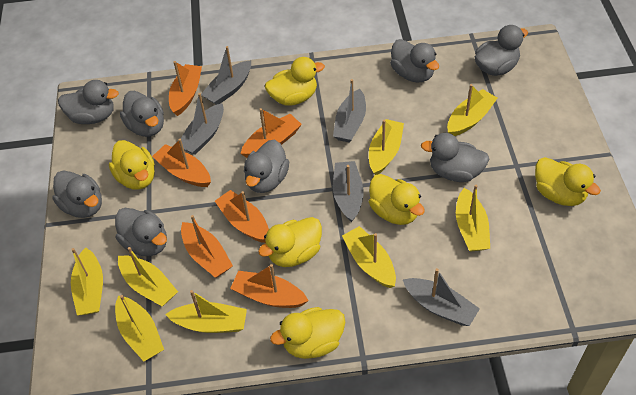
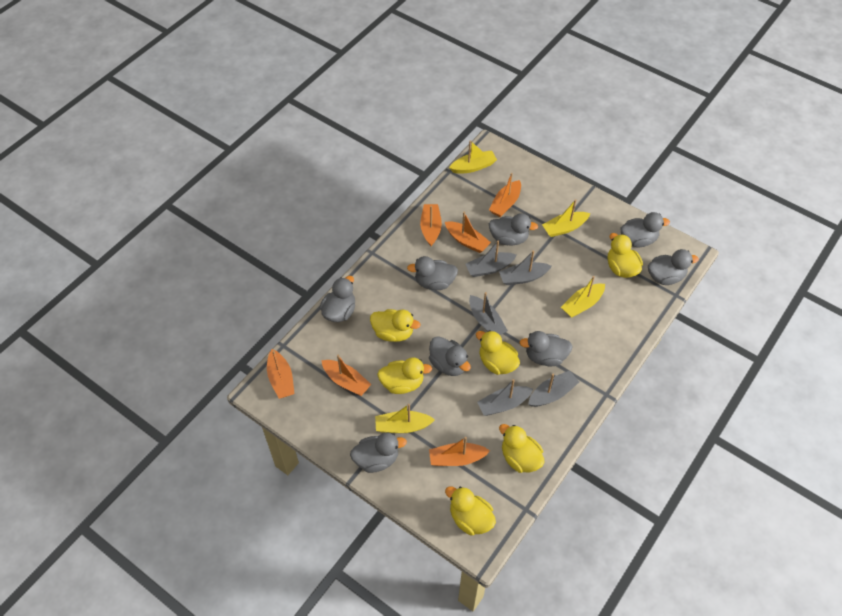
yellow boat: 8 -> 4

